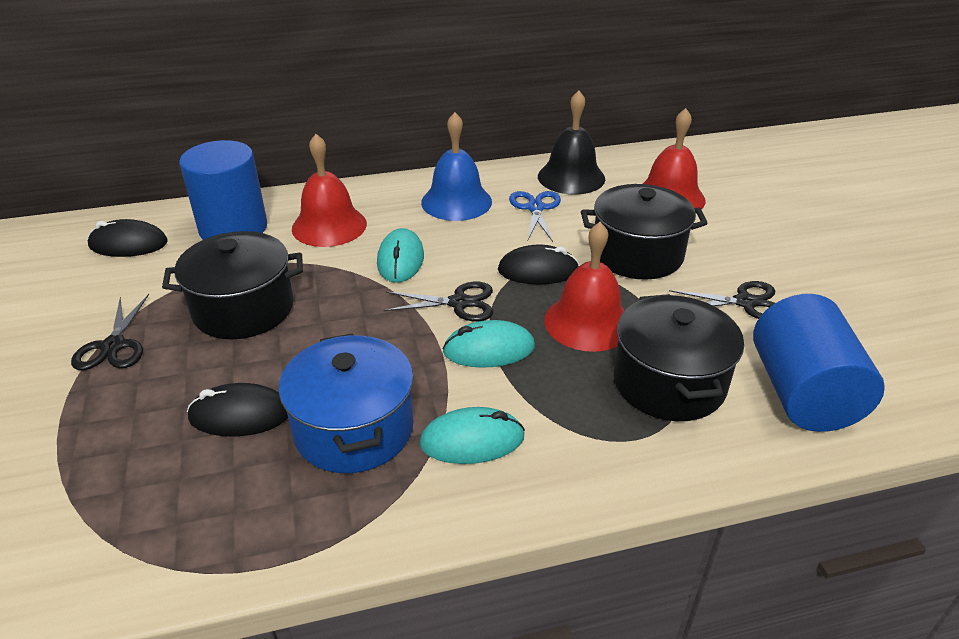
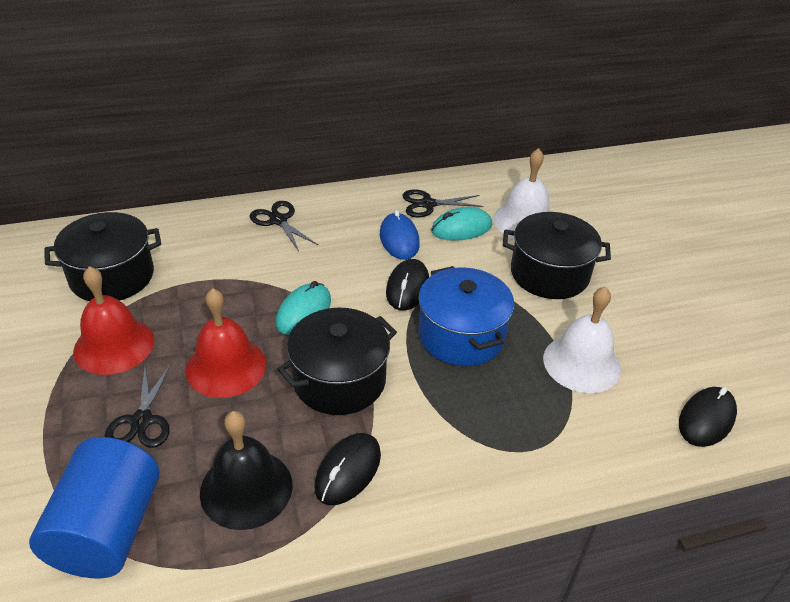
blue bell: 1 -> 0
blue cylinder: 2 -> 1
blue mouse: 0 -> 1
blue scissors: 1 -> 0
red bell: 3 -> 2
turquoise mouse: 3 -> 2
white bell: 0 -> 2

